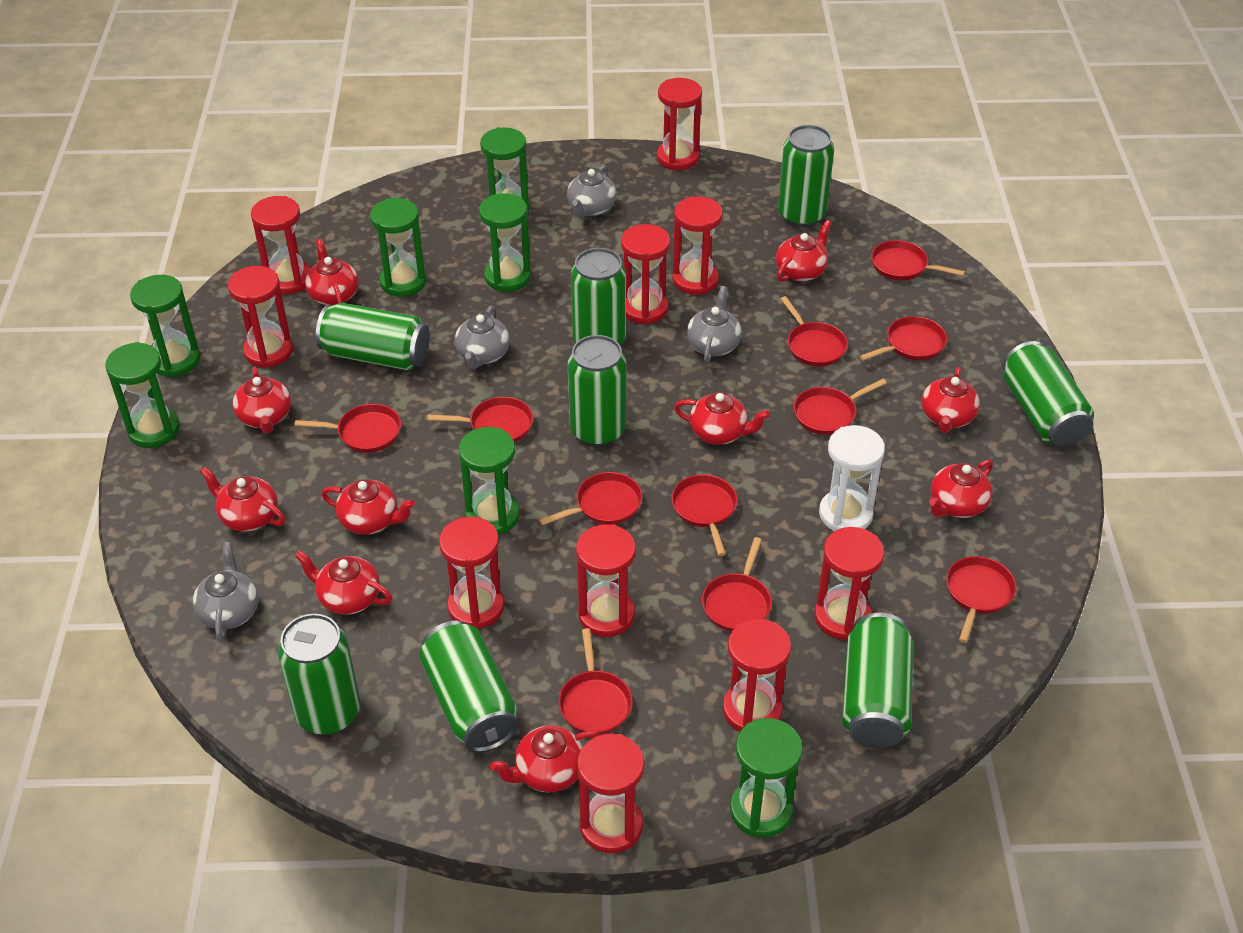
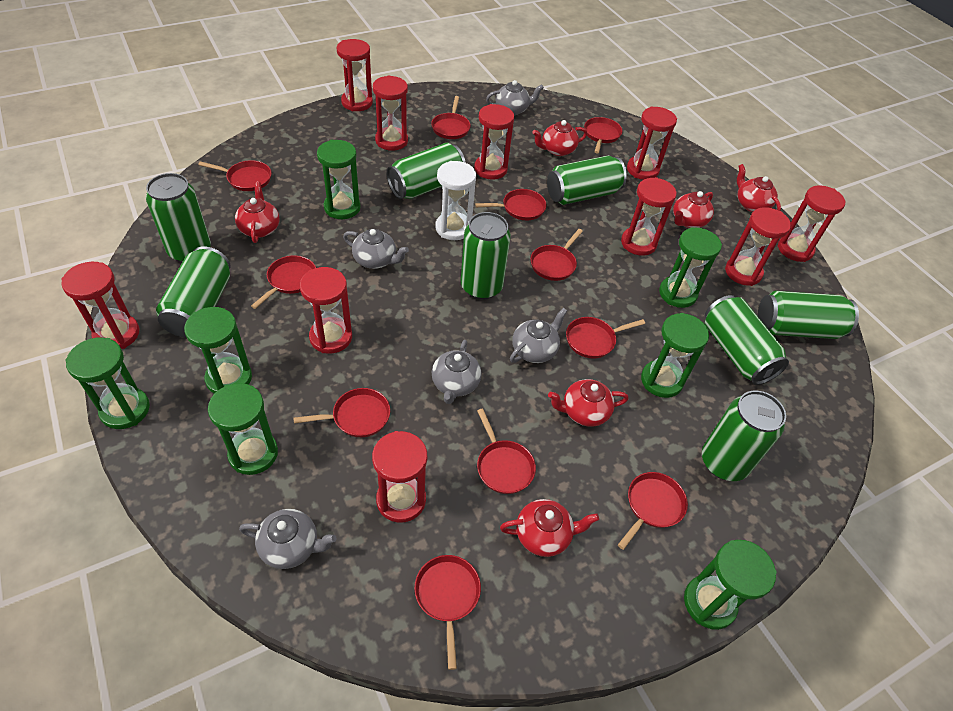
grey teapot: 4 -> 5
red teapot: 10 -> 6

